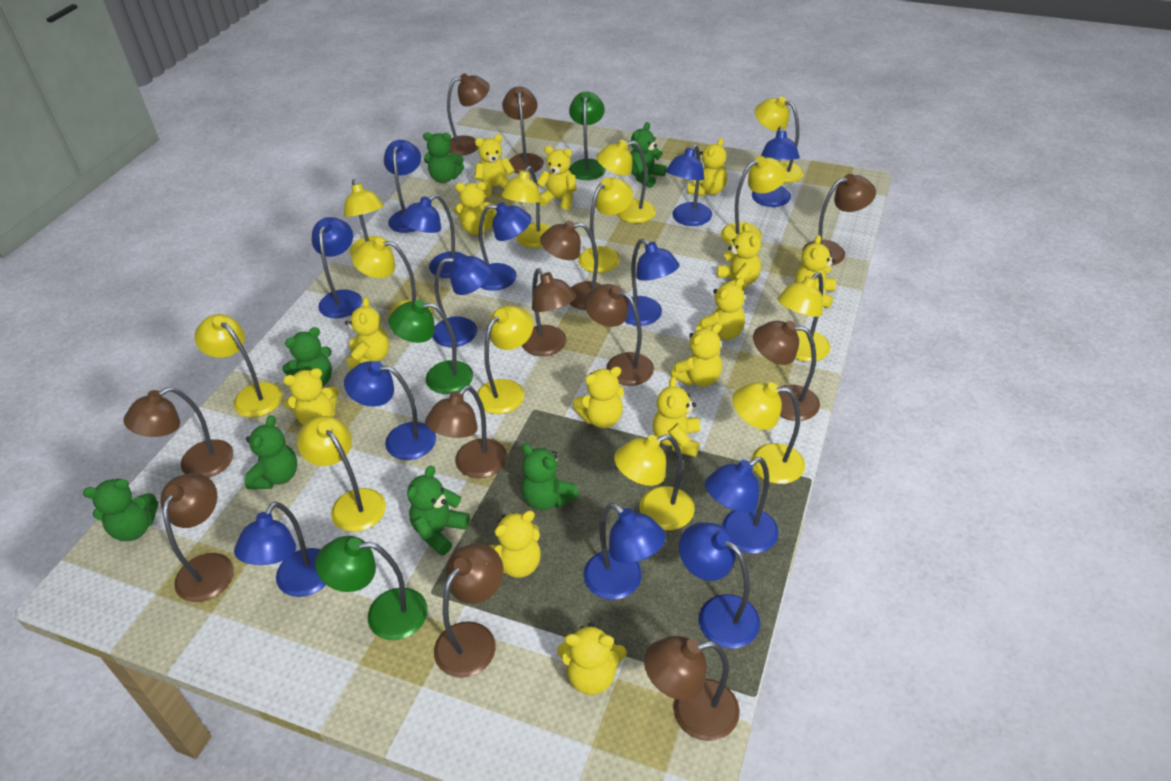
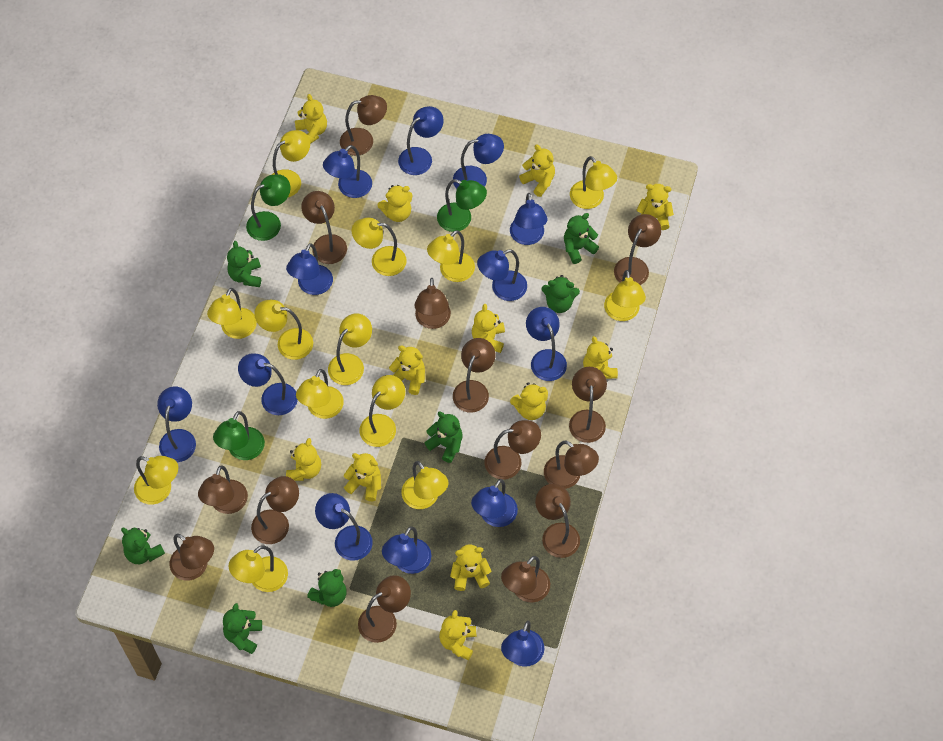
brown lamp: 12 -> 14
yellow teddy bear: 14 -> 12

